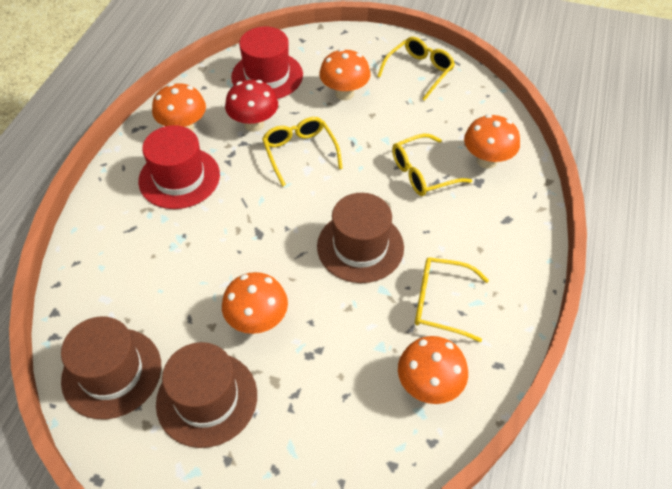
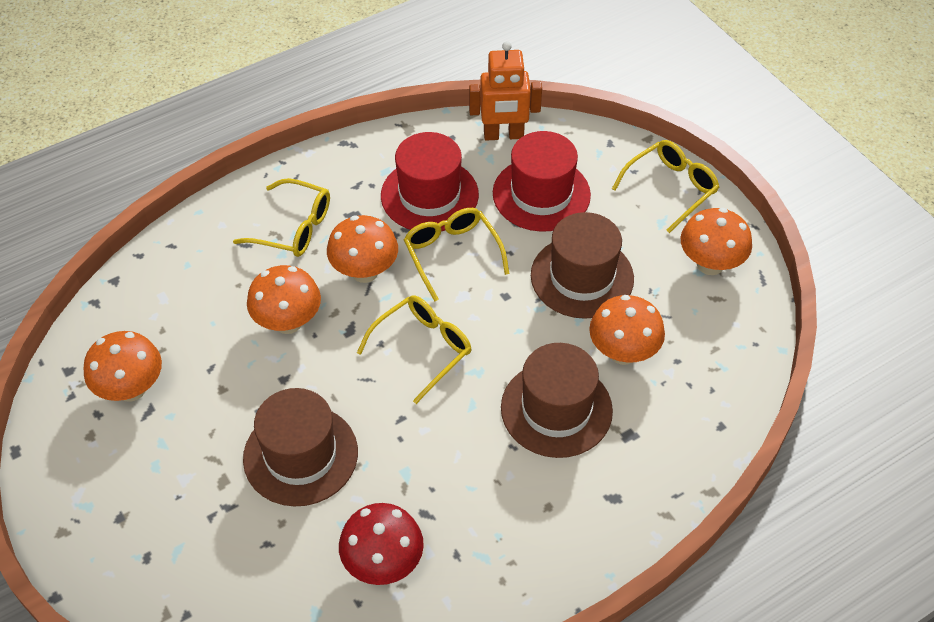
orange robot: 0 -> 1

